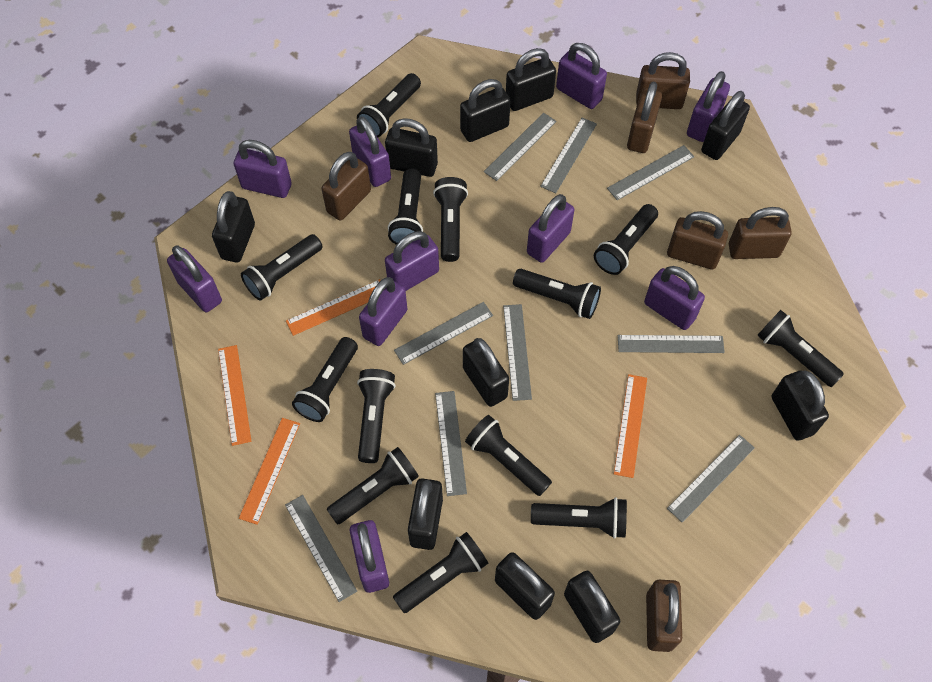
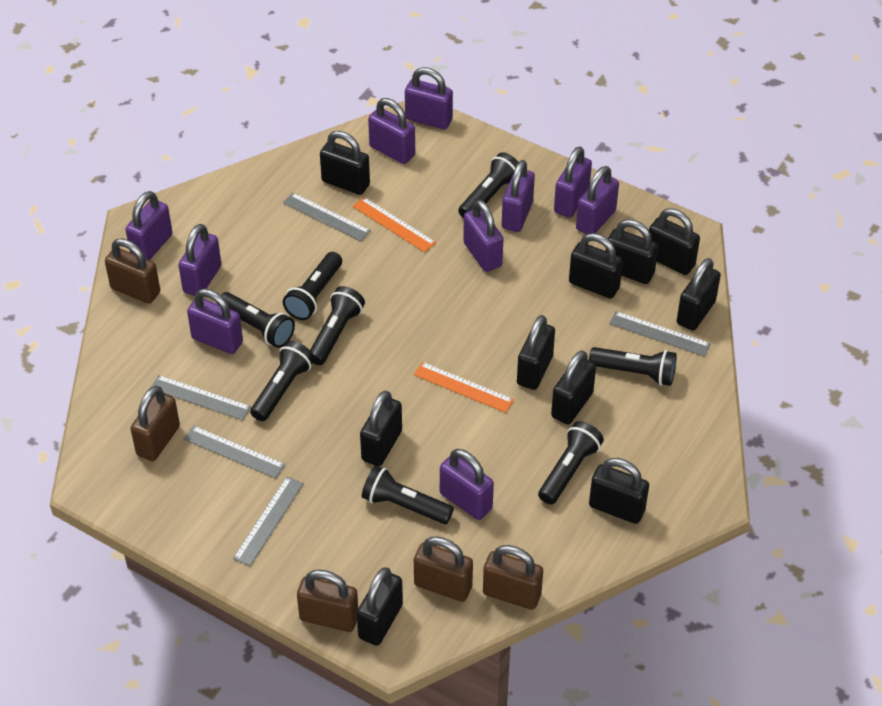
black flashlight: 13 -> 8
brown padlock: 6 -> 5
grey ruler: 9 -> 5
orange ruler: 4 -> 2

